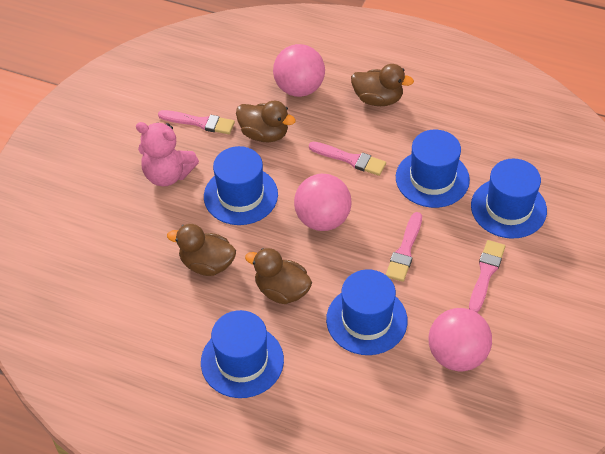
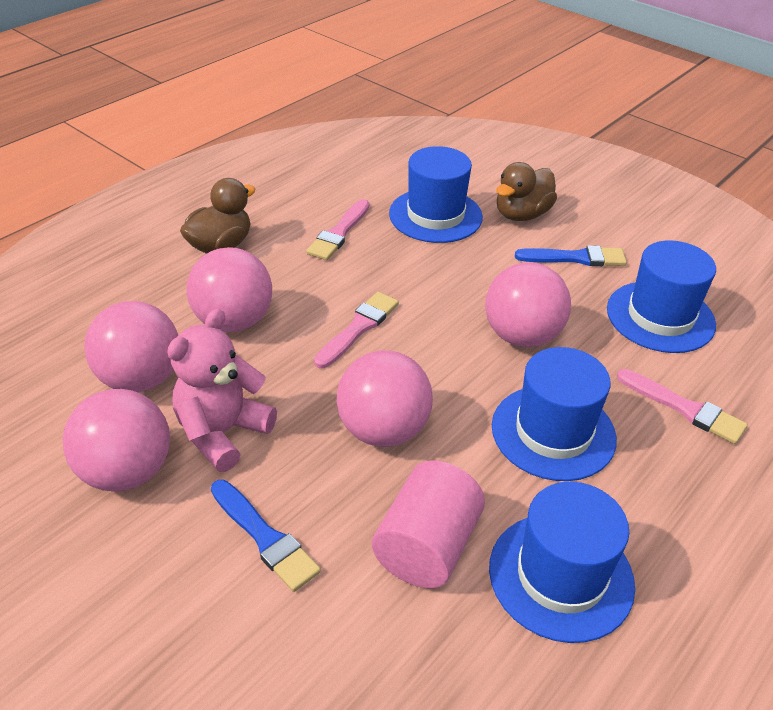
blue brush: 0 -> 2
blue hat: 5 -> 4
brown duck: 4 -> 2
pink ball: 3 -> 5
pink brush: 4 -> 3
pink cylinder: 0 -> 1

